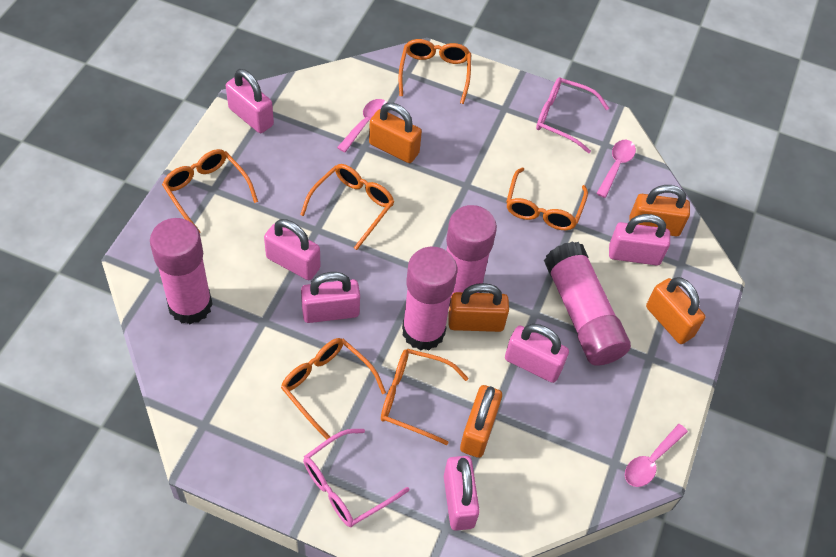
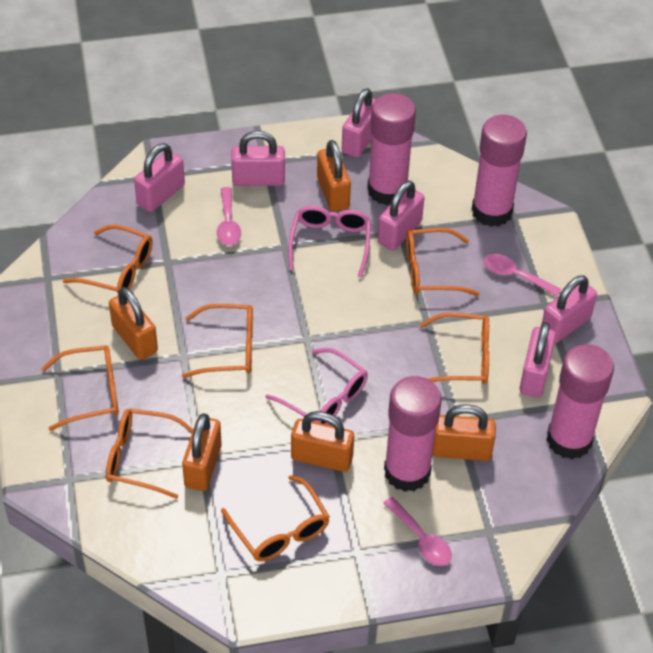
orange glasses: 6 -> 7

